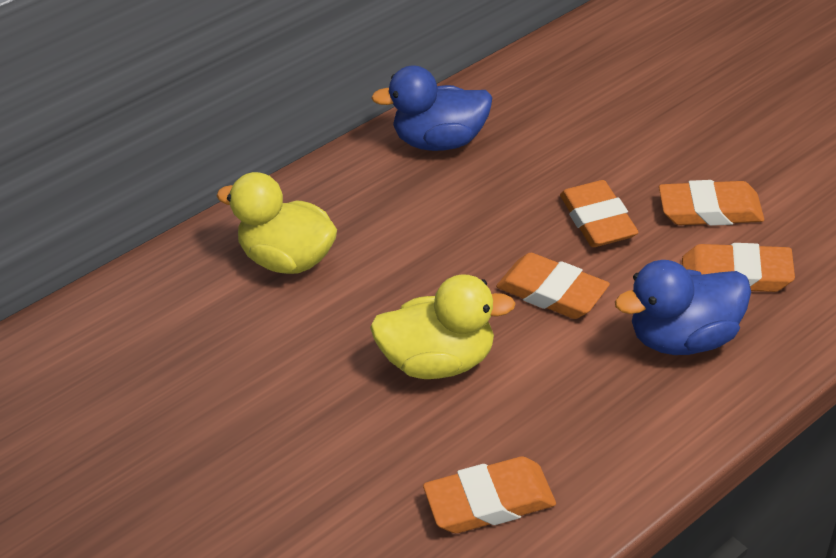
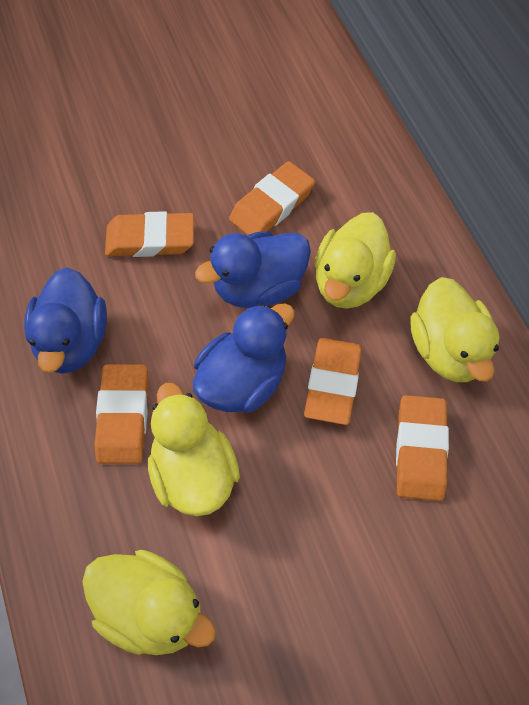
blue duck: 2 -> 3
yellow duck: 2 -> 4

